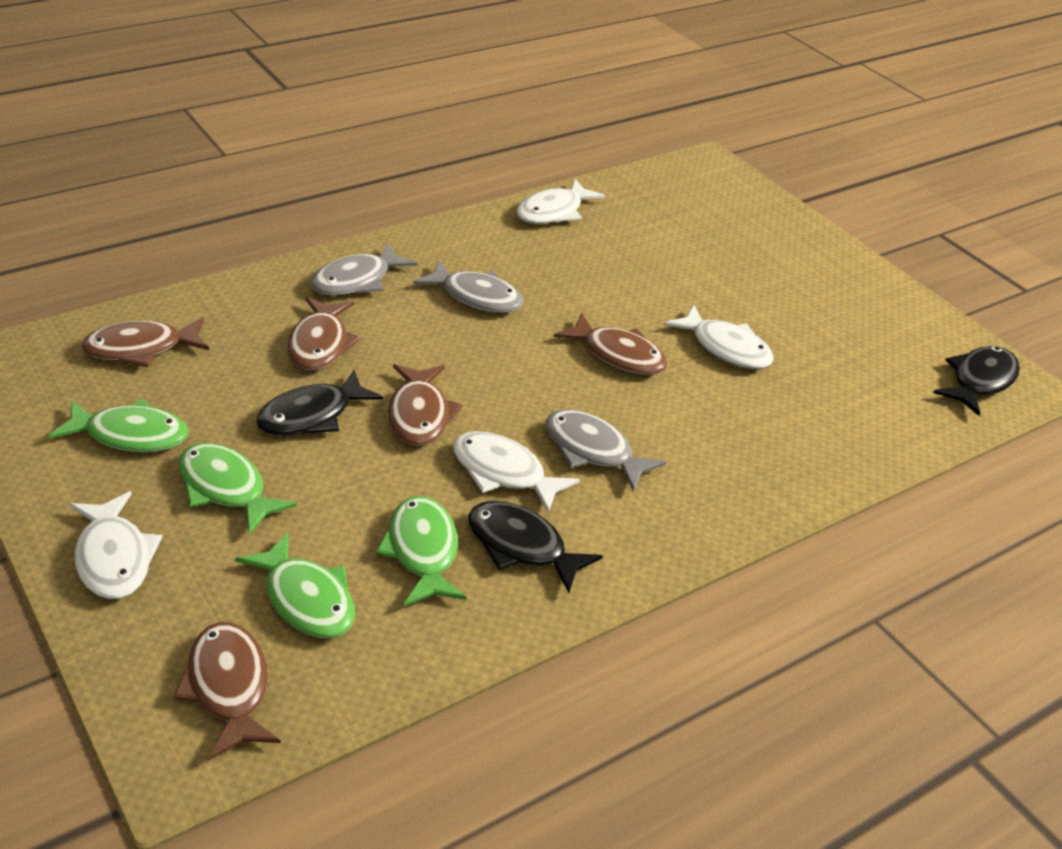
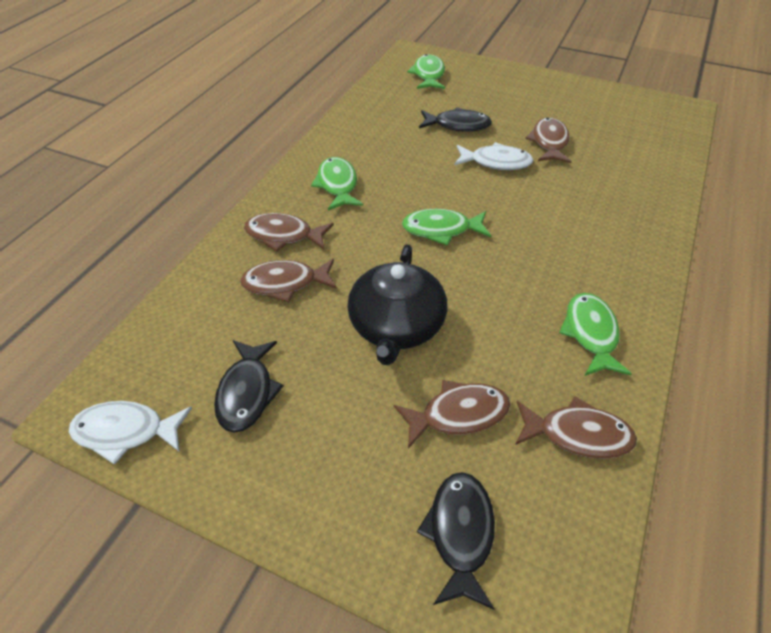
black teapot: 0 -> 1
grey fish: 3 -> 0
white fish: 4 -> 2

